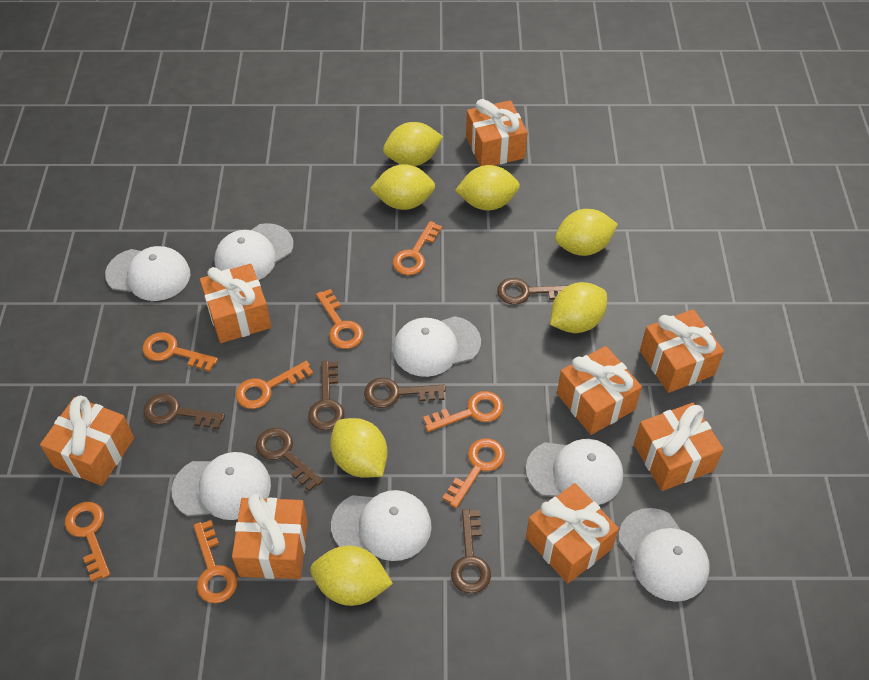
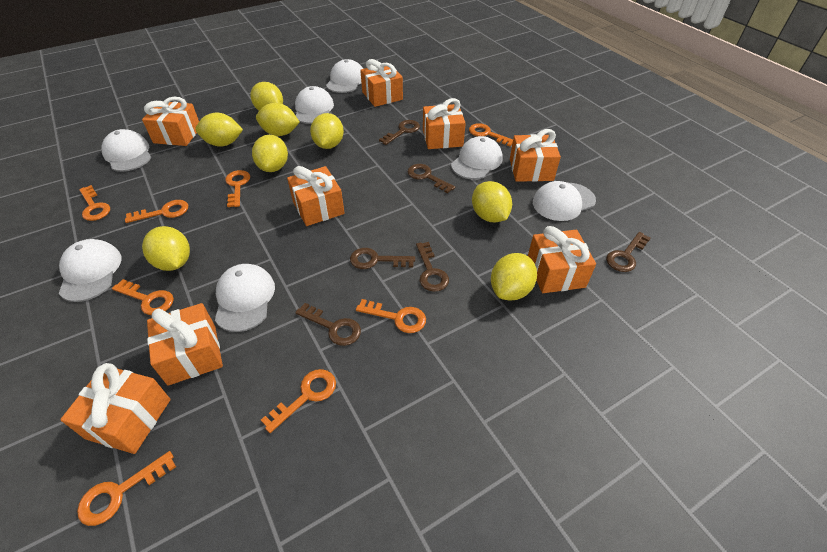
yellow lemon: 7 -> 8

